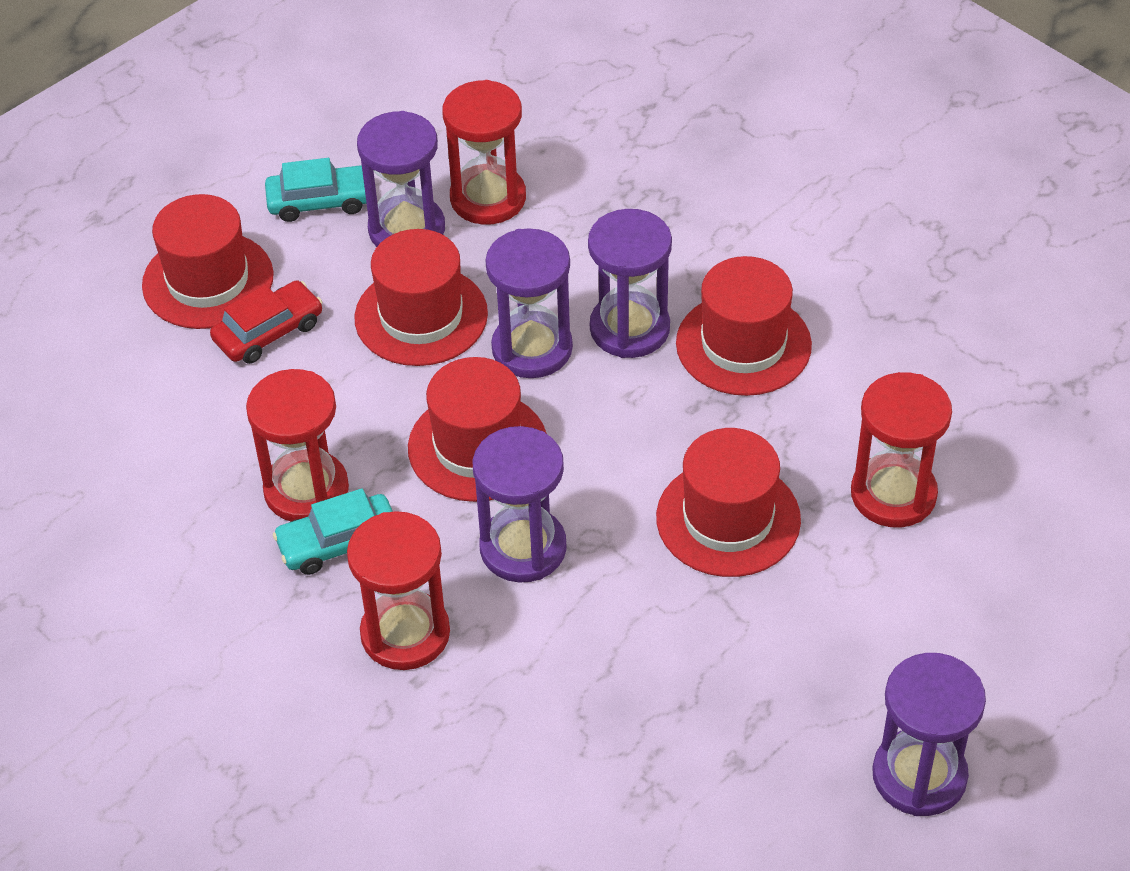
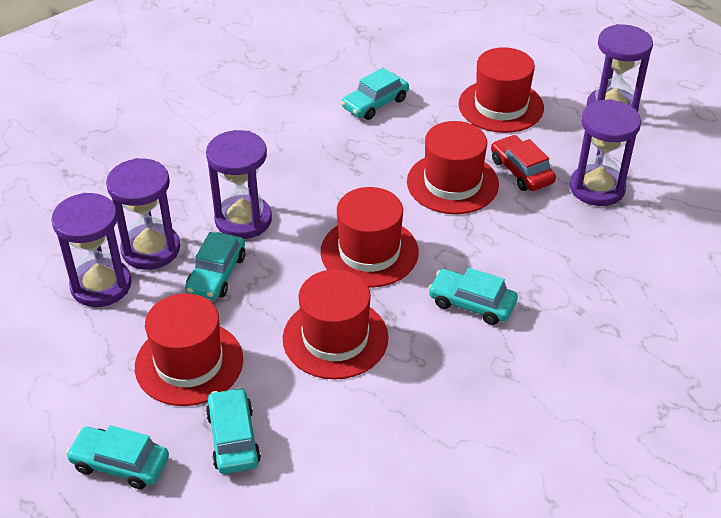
red hourglass: 4 -> 0
turquoise car: 2 -> 5

